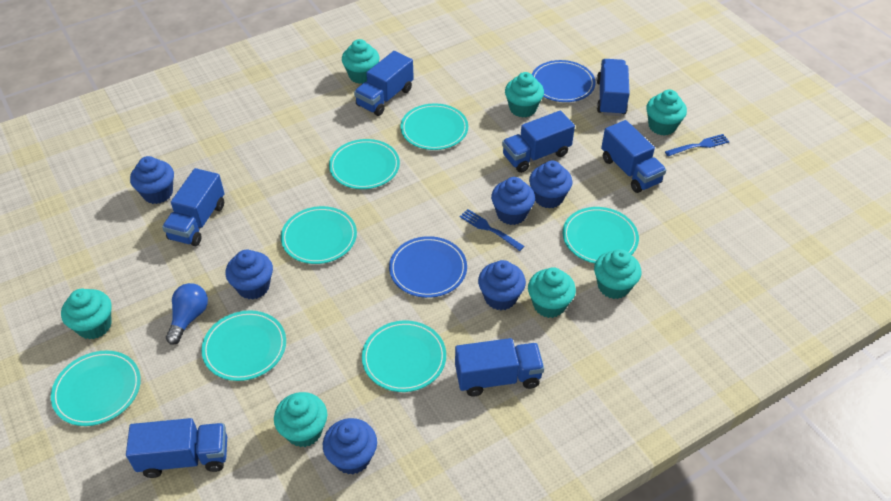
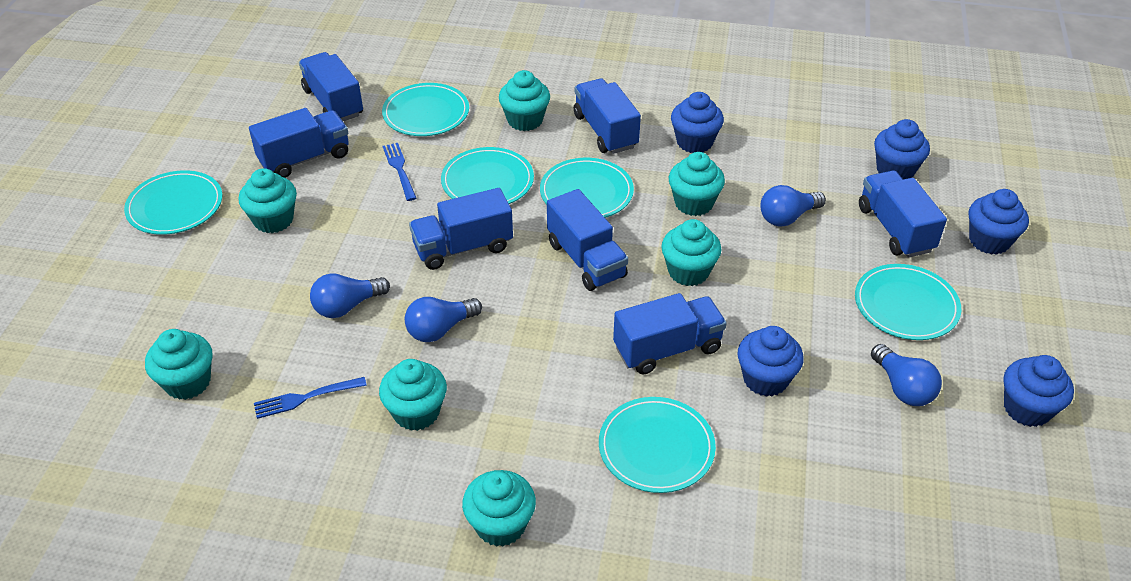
blue cupcake: 6 -> 5
blue light bulb: 1 -> 4
blue plate: 2 -> 0
turquoise plate: 7 -> 6

